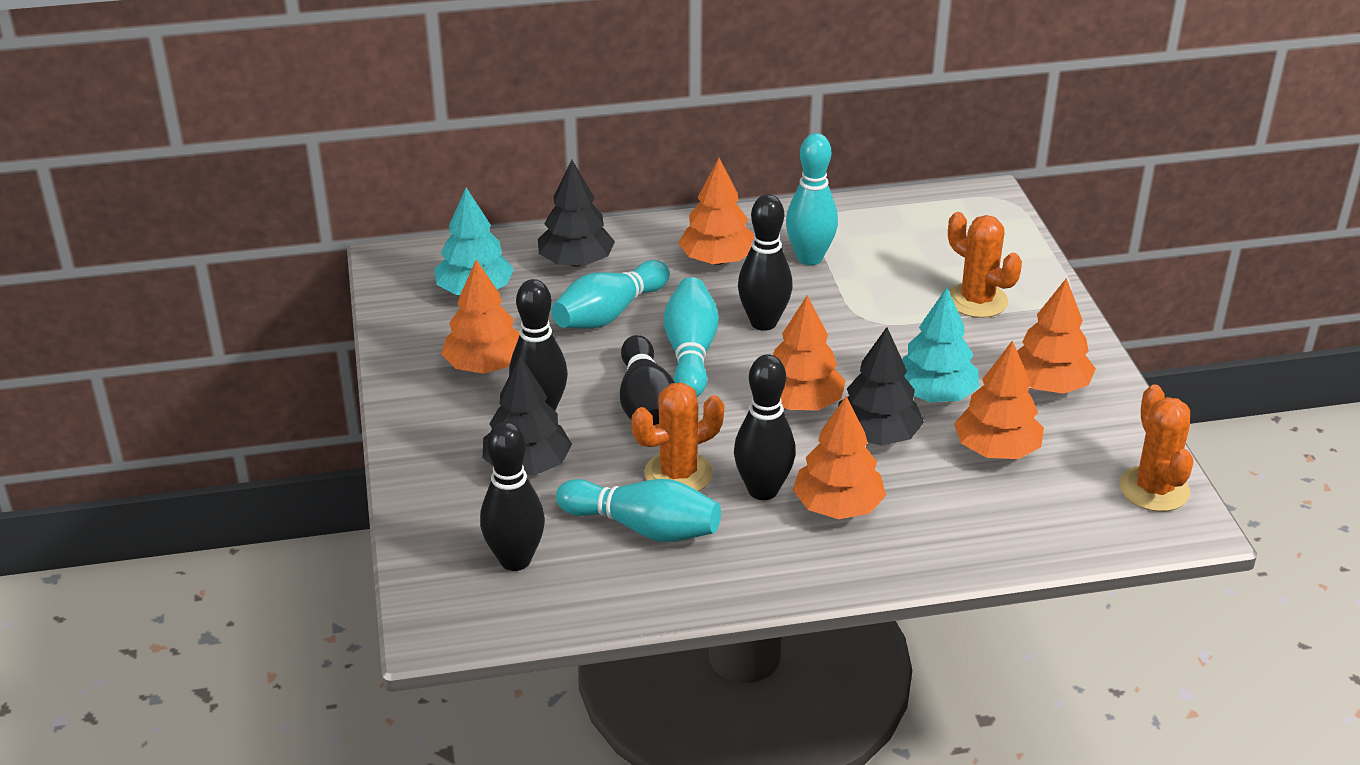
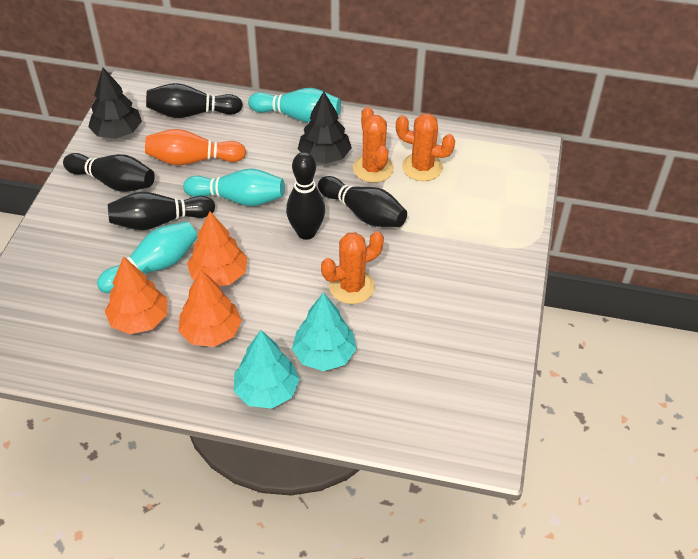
black tree: 3 -> 2
orange bowling pin: 0 -> 1
orange tree: 6 -> 3
turquoise bowling pin: 4 -> 3

